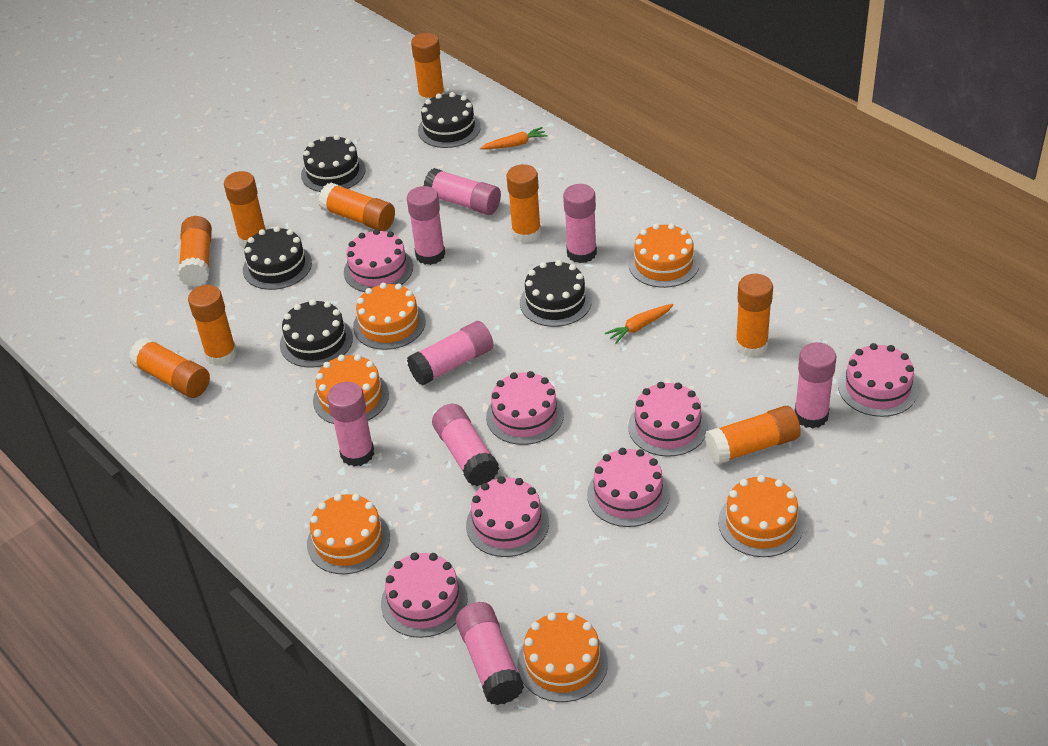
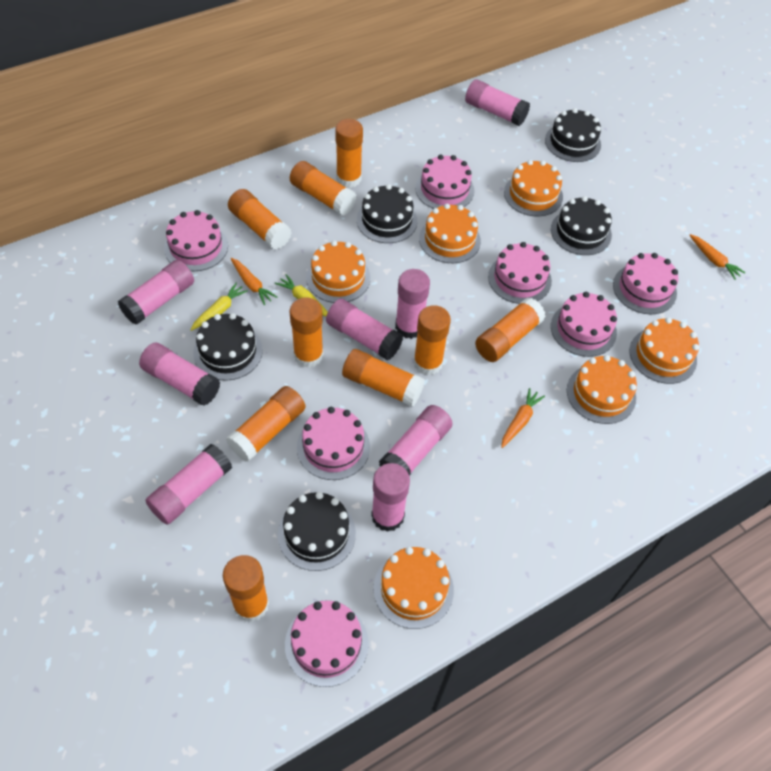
orange carrot: 2 -> 3
yellow carrot: 0 -> 2

